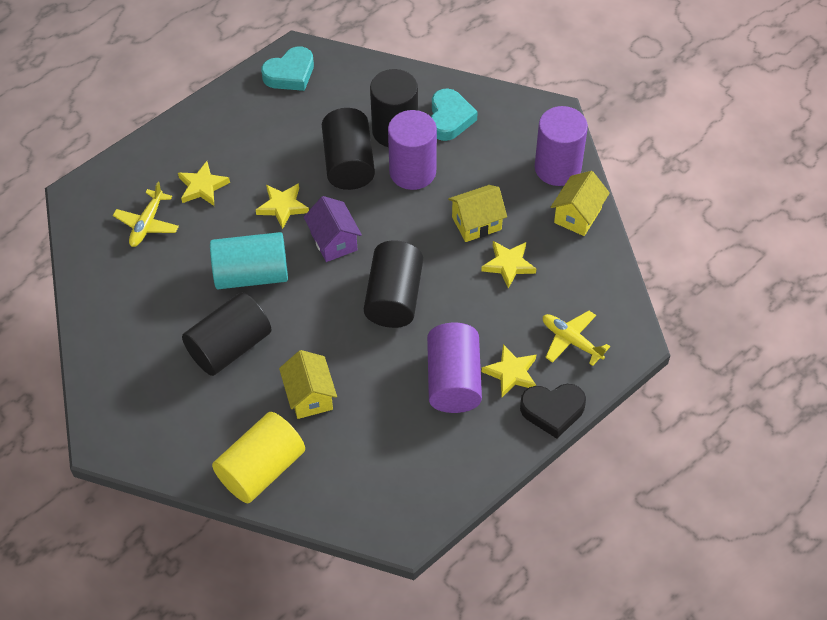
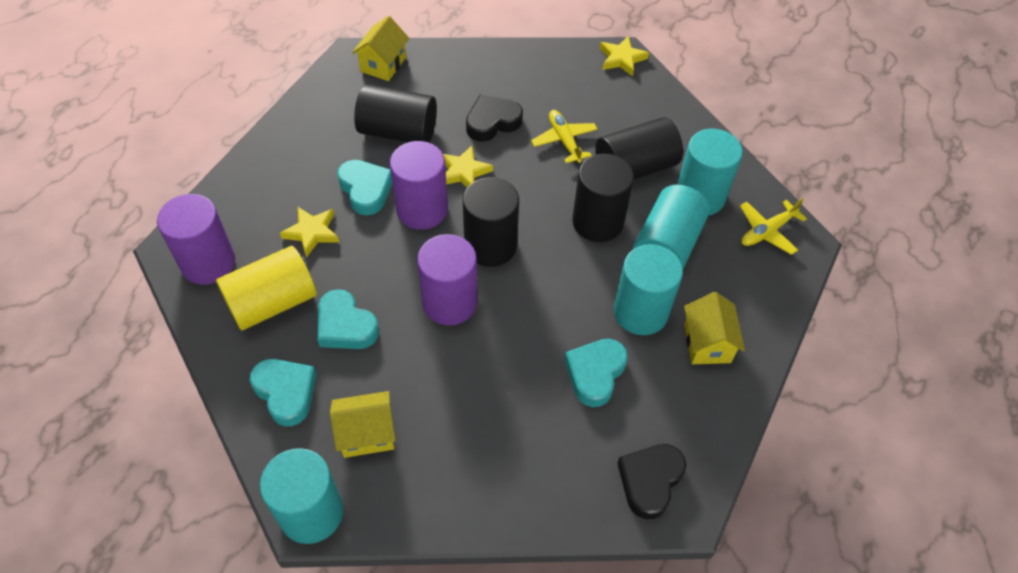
black heart: 1 -> 2
purple house: 1 -> 0
turquoise cylinder: 1 -> 4
turquoise heart: 2 -> 4
yellow star: 4 -> 3

